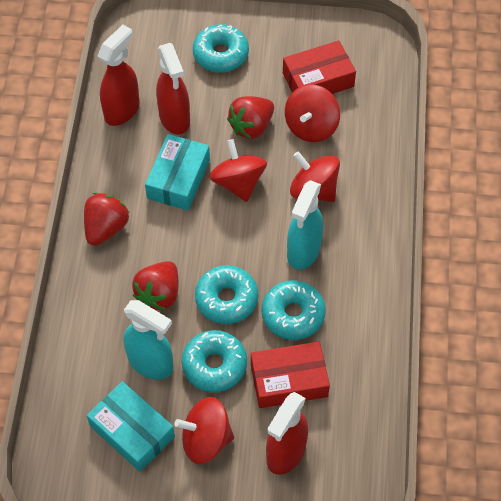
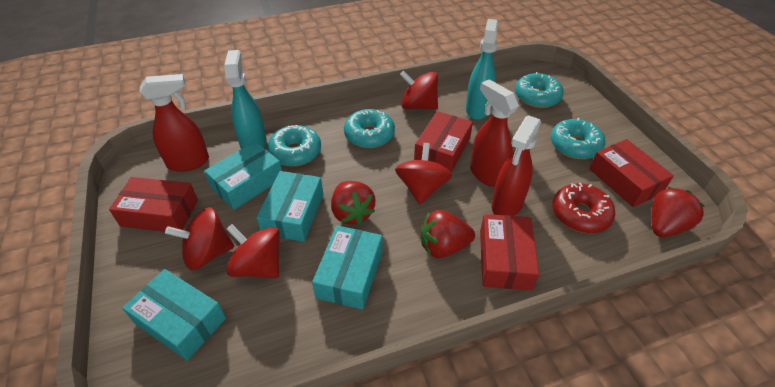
red box: 2 -> 4
red donut: 0 -> 1
turquoise box: 2 -> 4

